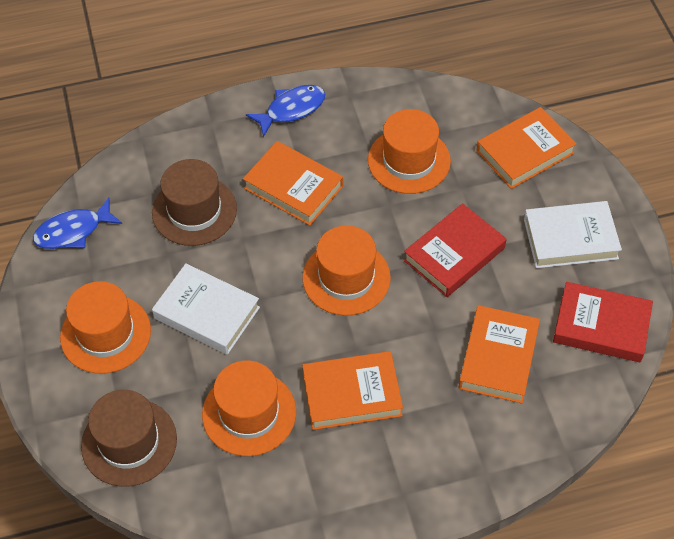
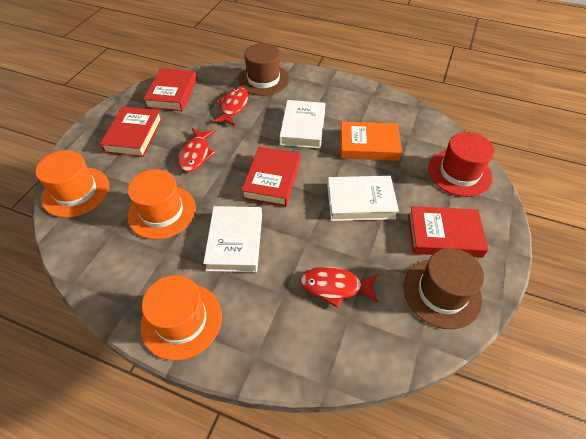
blue fish: 2 -> 0
orange book: 4 -> 1
orange hat: 4 -> 3
red book: 2 -> 4
red fish: 0 -> 3
red hat: 0 -> 1
white book: 2 -> 3

